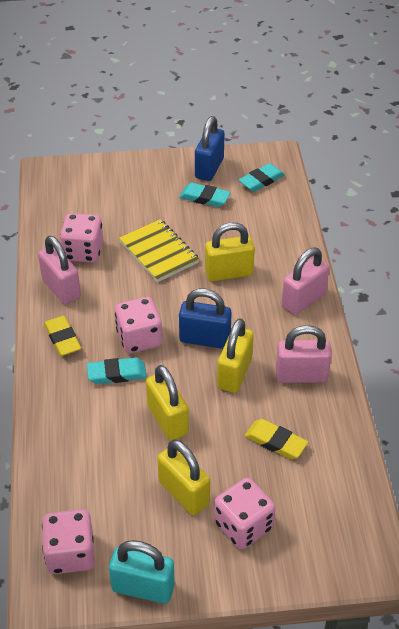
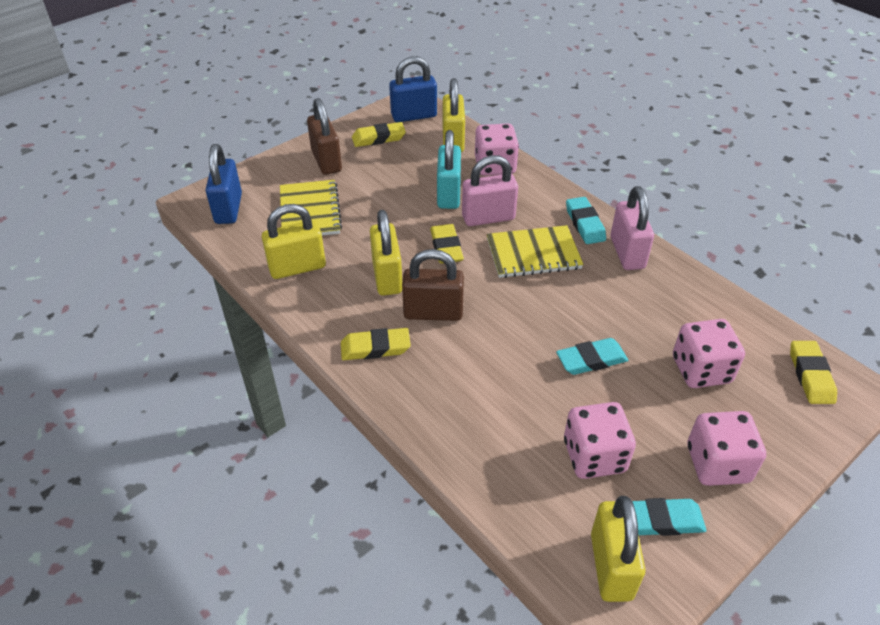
brown padlock: 0 -> 2
pink padlock: 3 -> 2
yellow eraser: 2 -> 4
yellow notebook: 1 -> 2

